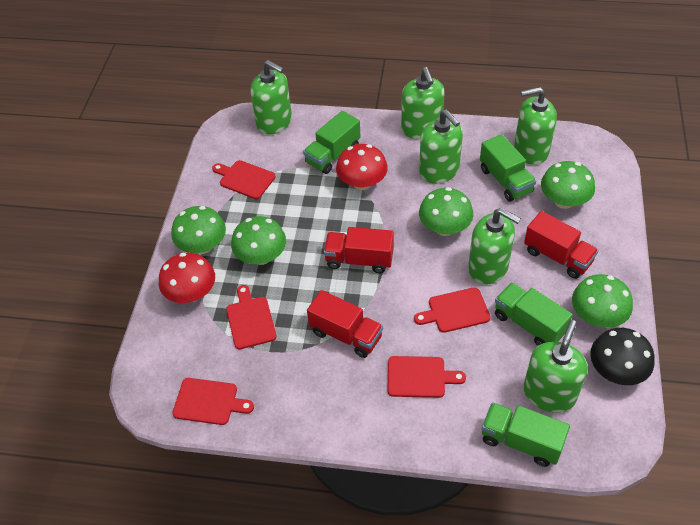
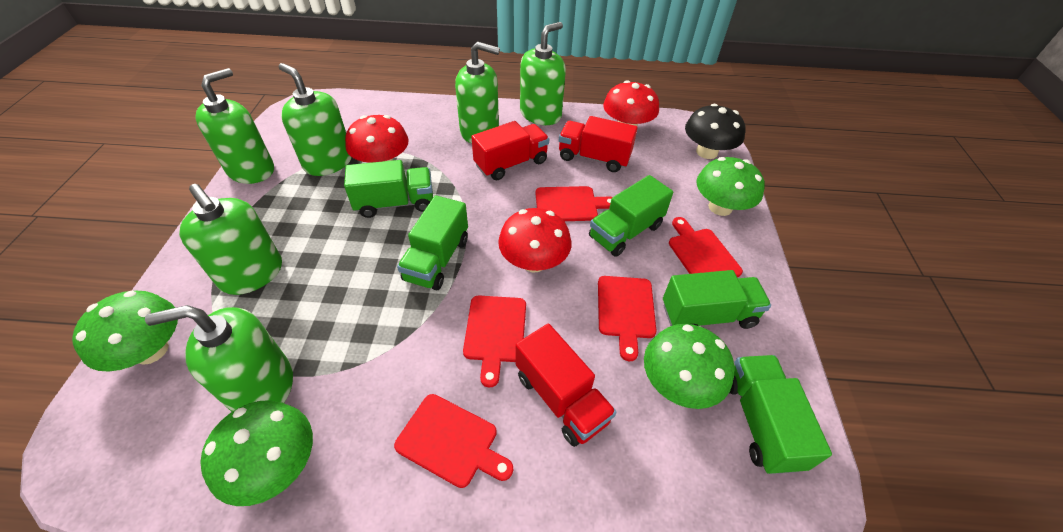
green mushroom: 5 -> 4
green truck: 4 -> 5
red mushroom: 2 -> 3

